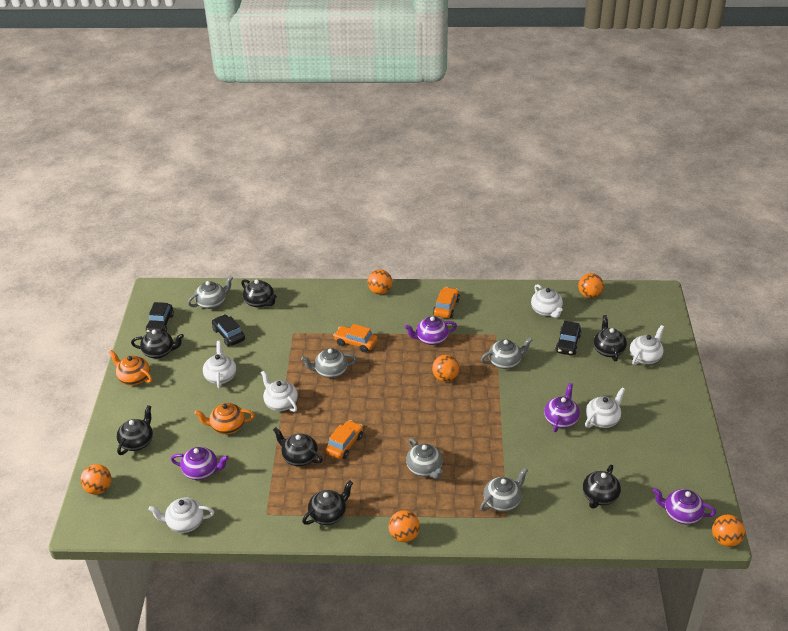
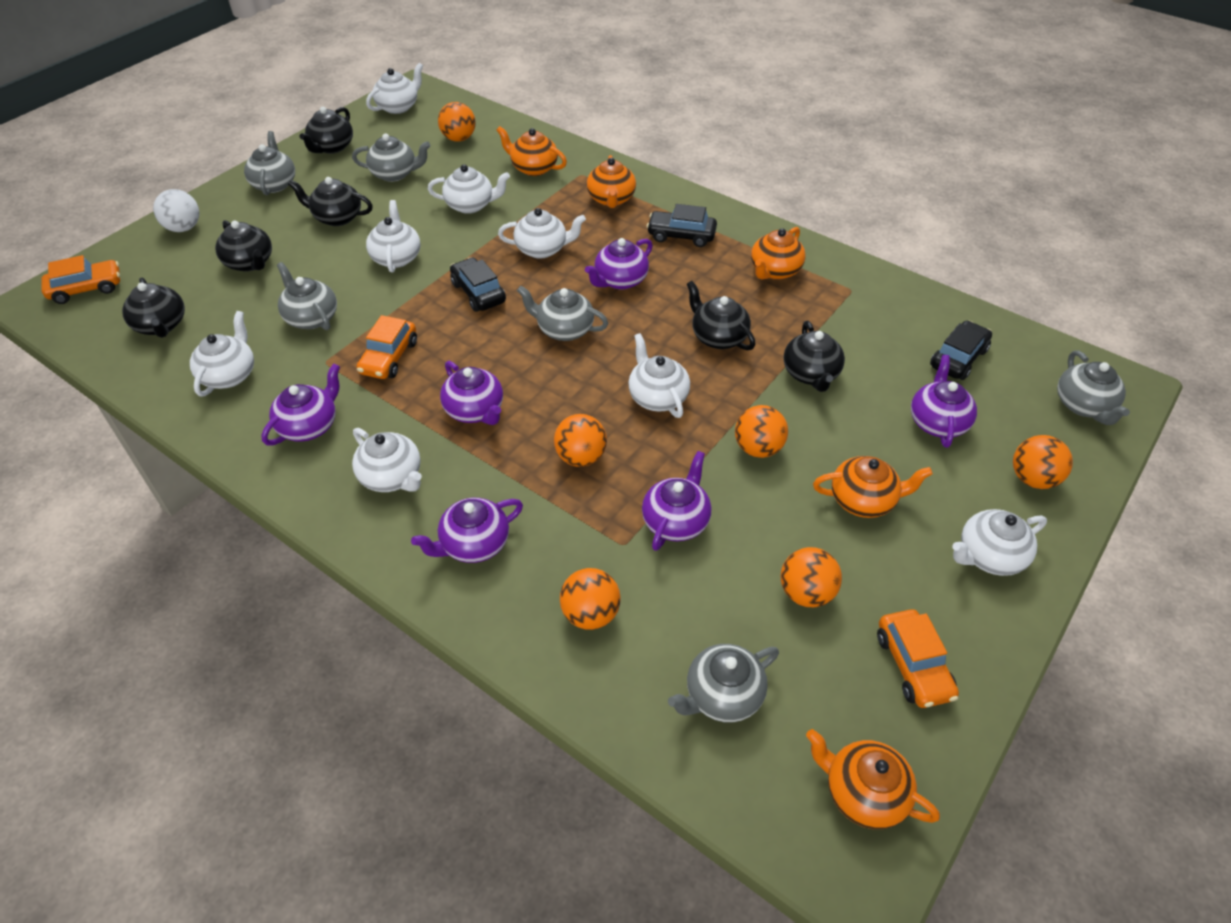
black teapot: 7 -> 6
grey teapot: 5 -> 6
orange teapot: 2 -> 5
purple teapot: 4 -> 6
white ball: 0 -> 1
white teapot: 6 -> 8

